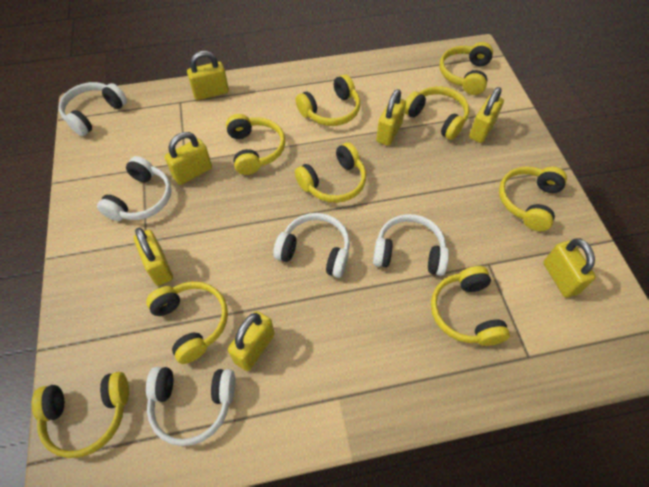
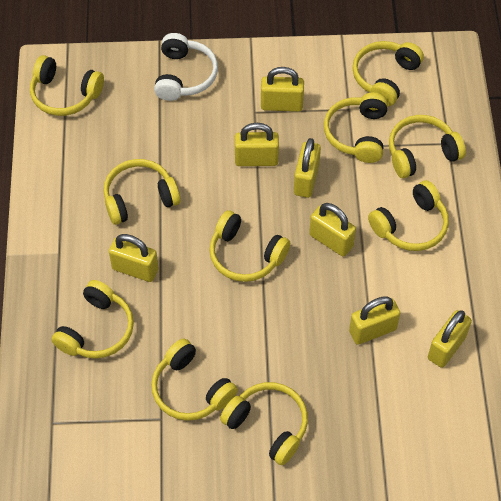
white headphones: 5 -> 1
yellow headphones: 9 -> 10

